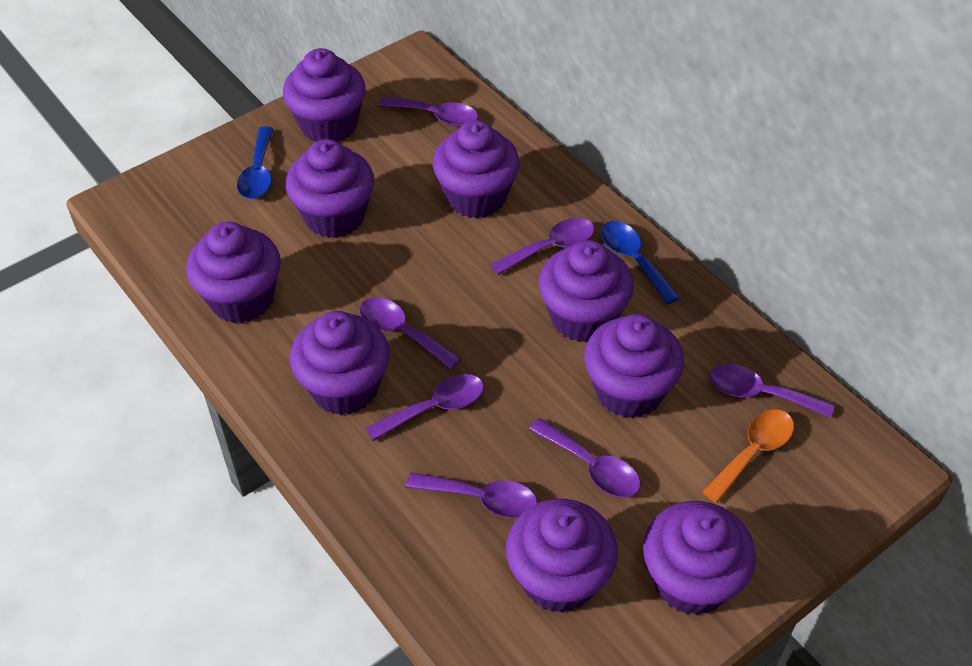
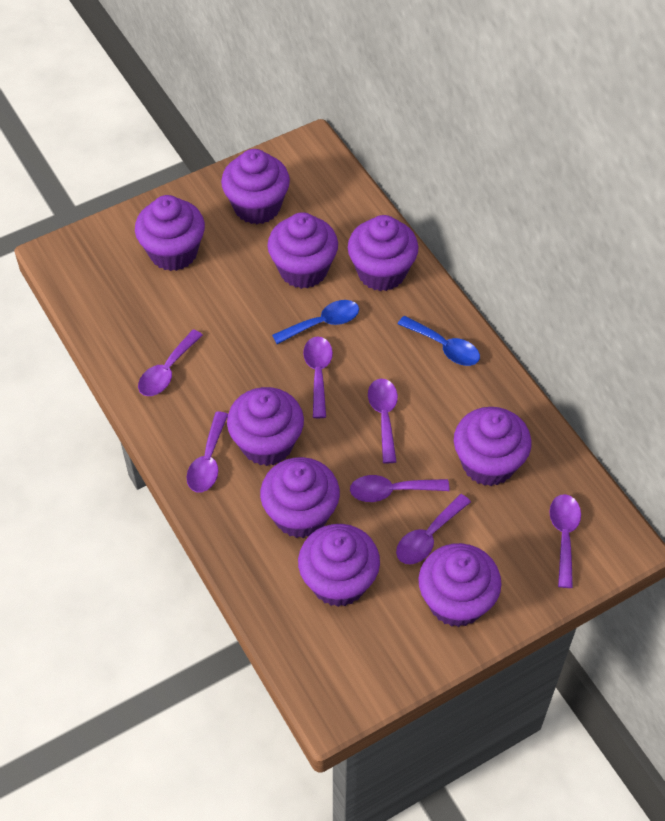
orange spoon: 1 -> 0

